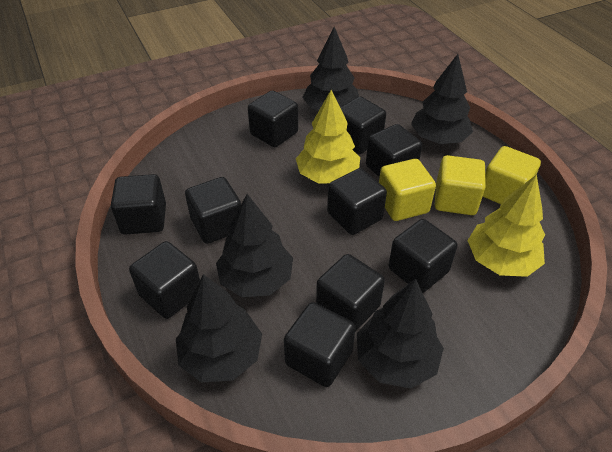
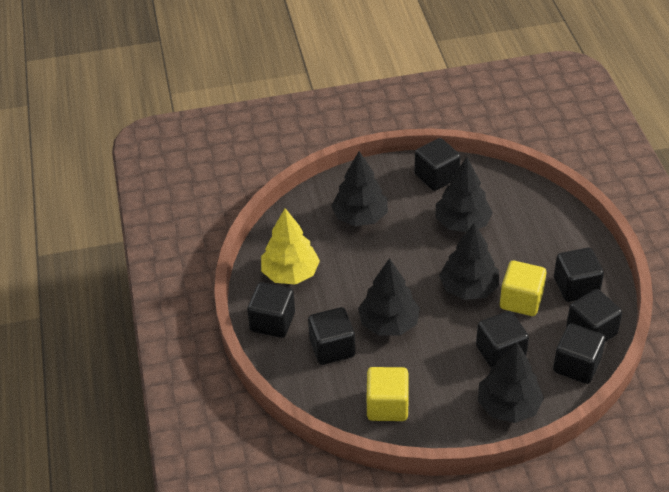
black cube: 10 -> 7
yellow cube: 3 -> 2
yellow tree: 2 -> 1

